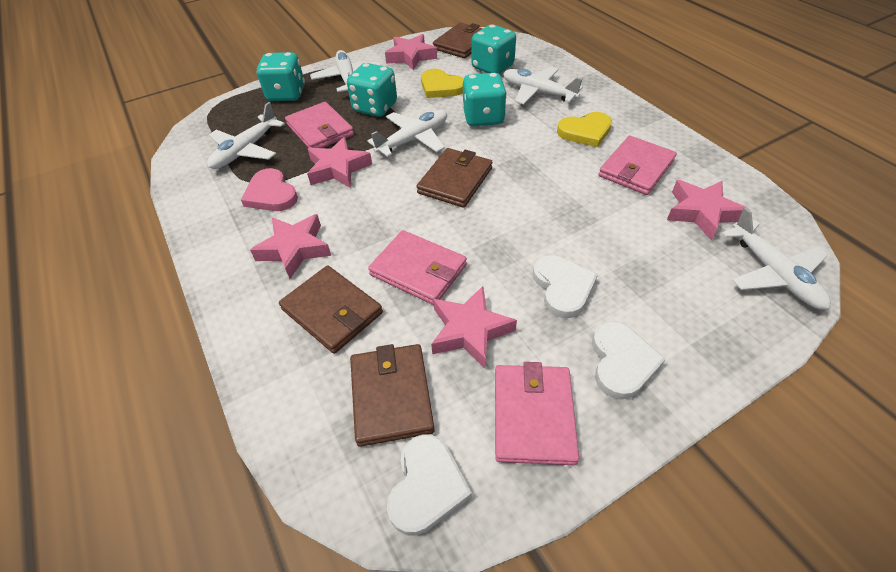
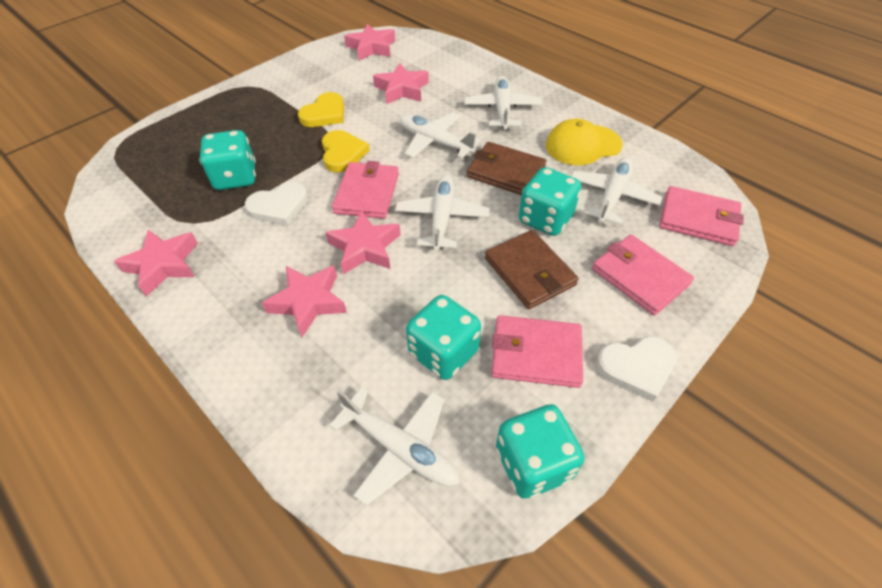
brown wallet: 4 -> 2
pink heart: 1 -> 0
white heart: 3 -> 2
yellow cap: 0 -> 1

